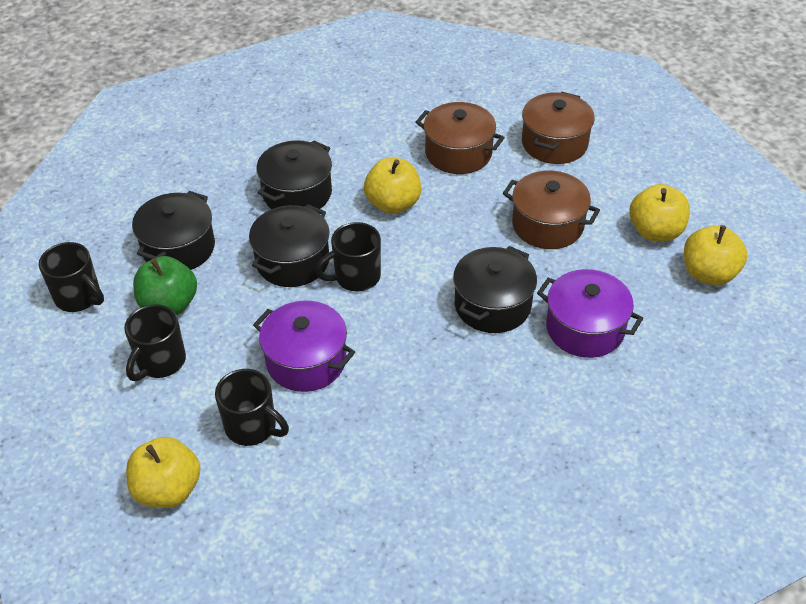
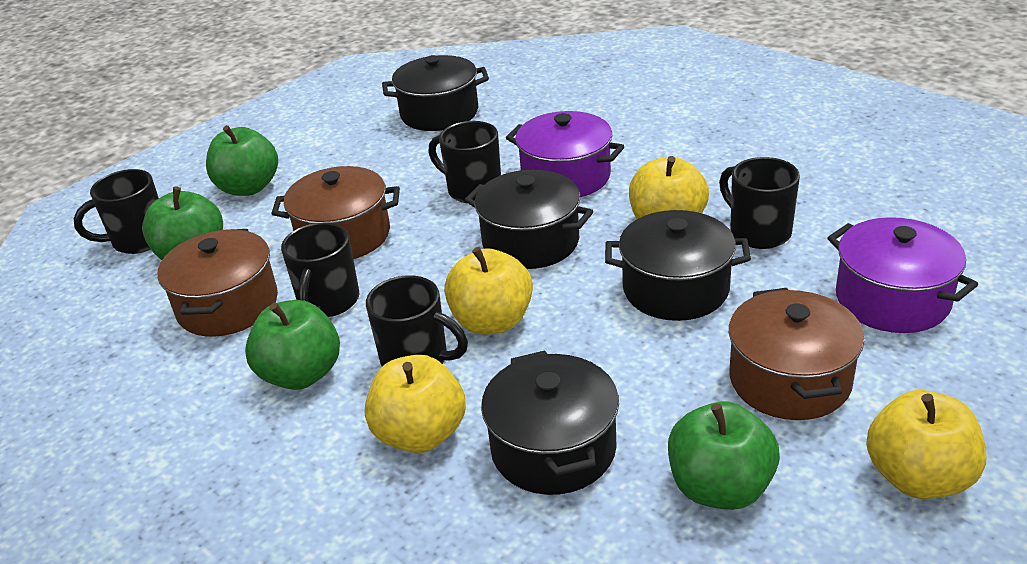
black mug: 4 -> 5
green apple: 1 -> 4

